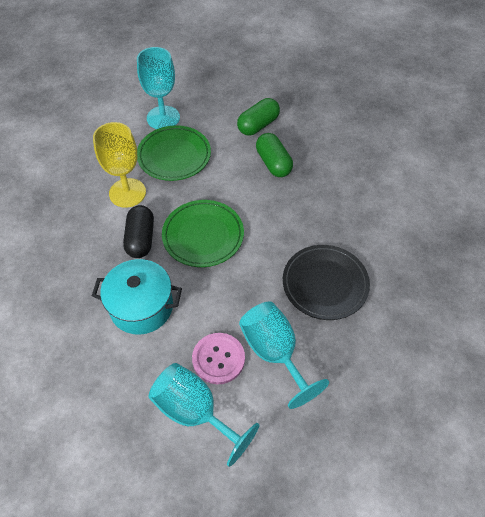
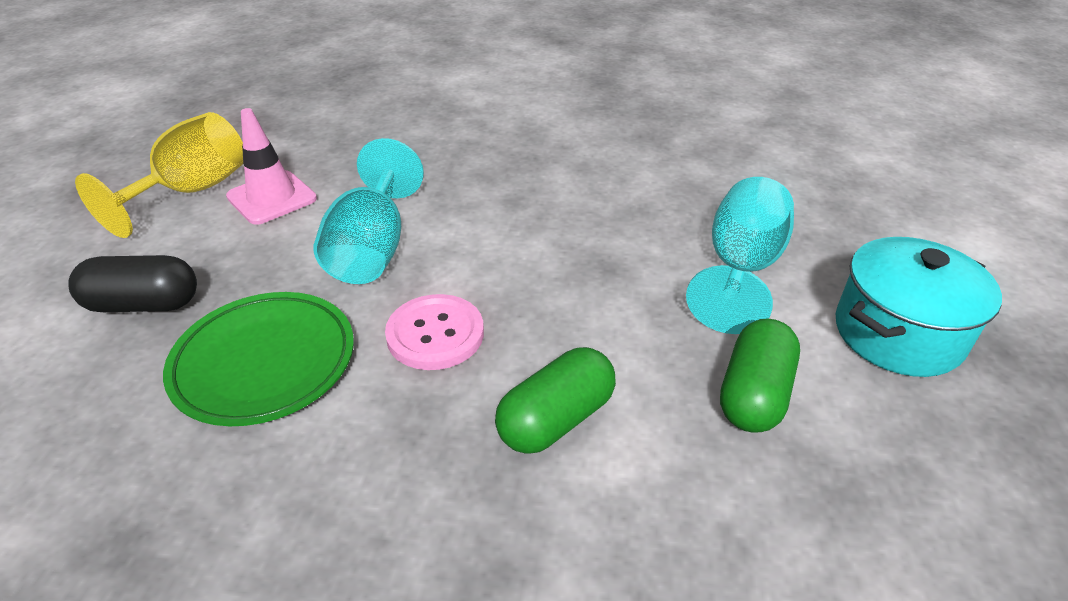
black plate: 1 -> 0
green plate: 2 -> 1
pink traffic cone: 0 -> 1
turquoise goblet: 3 -> 2

